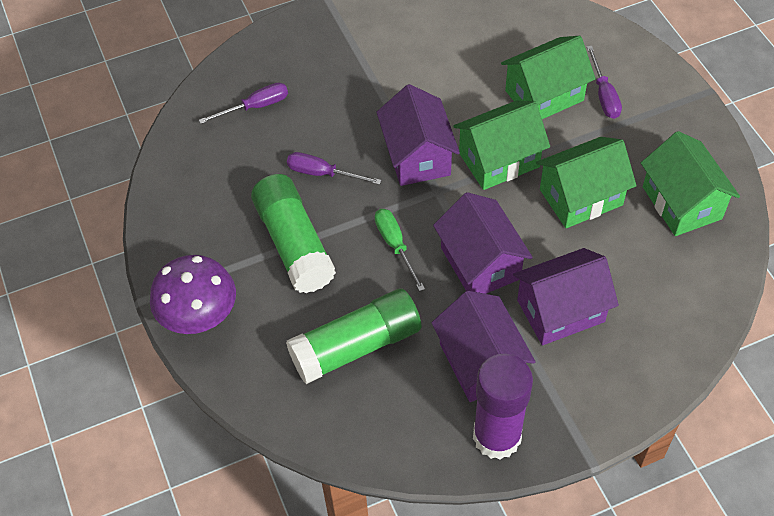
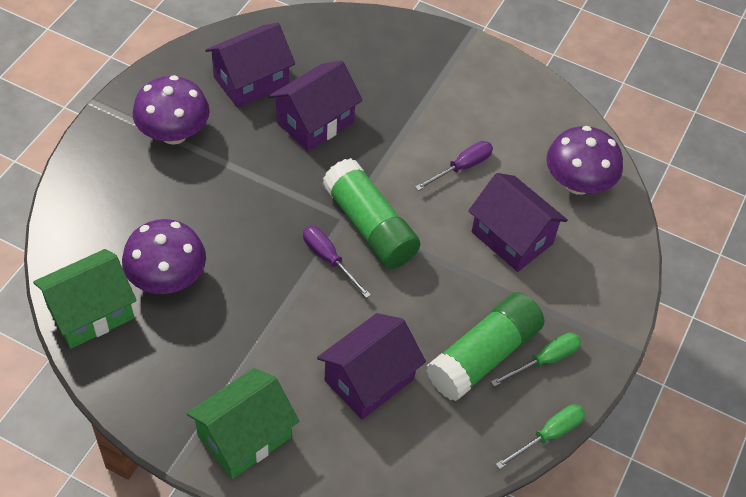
green house: 4 -> 2
green screwdriver: 1 -> 2
purple glue stick: 1 -> 0
purple mushroom: 1 -> 3
purple screwdriver: 3 -> 2

